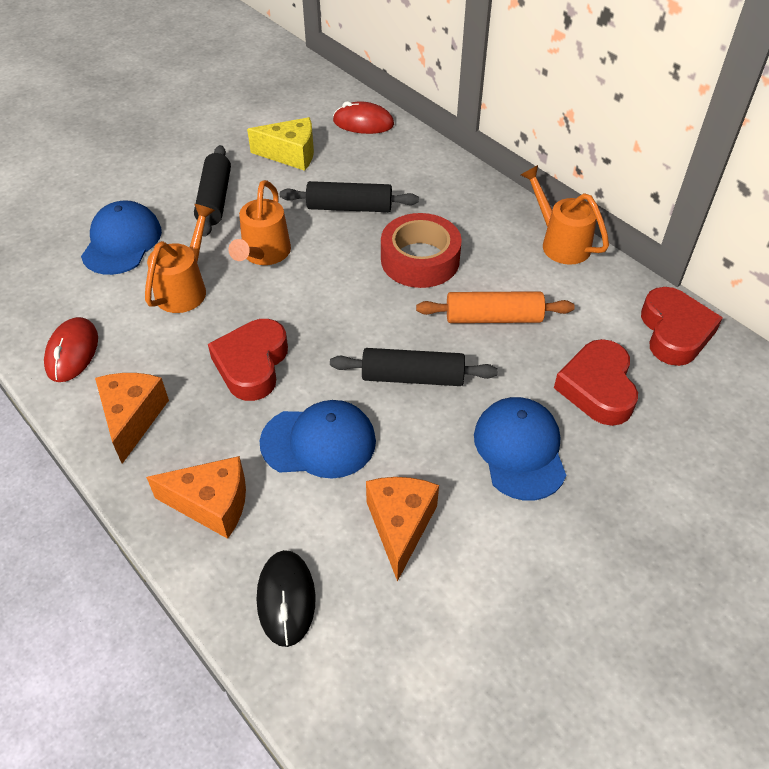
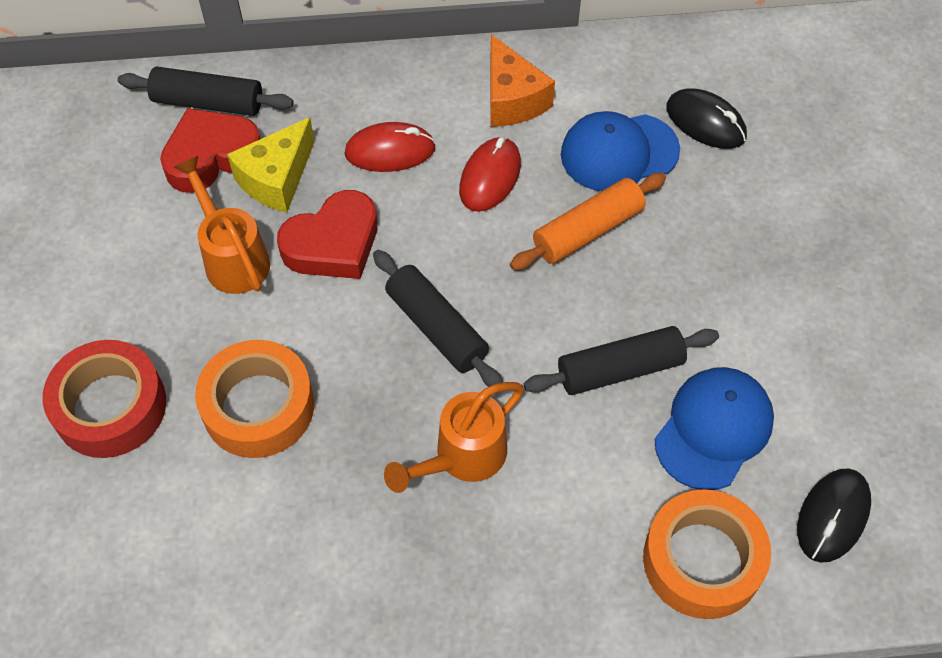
black mouse: 1 -> 2
blue cap: 3 -> 2
orange cheese: 3 -> 1
orange tape: 0 -> 2
orange watering can: 3 -> 2
red heart: 3 -> 2

